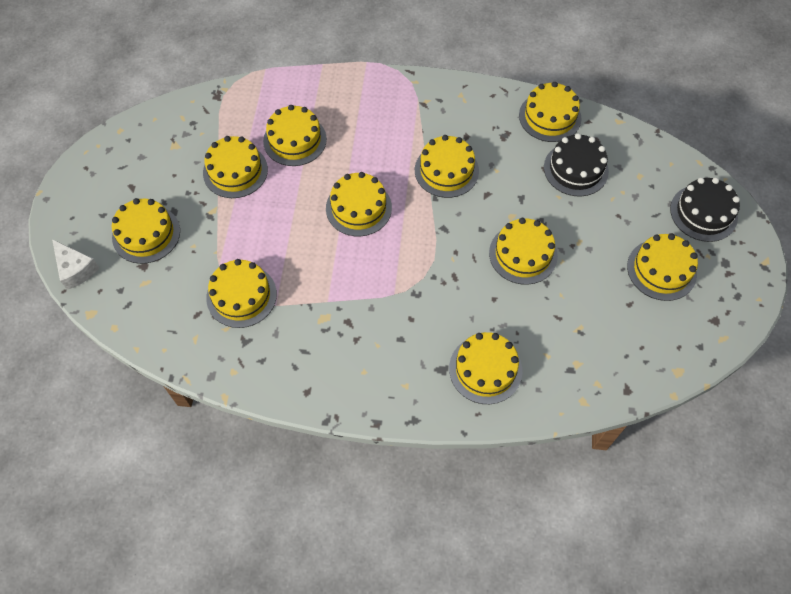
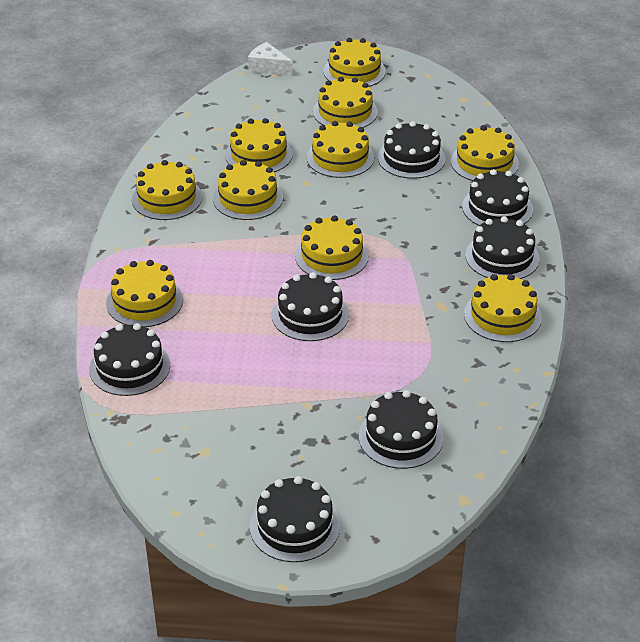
black cake: 2 -> 7

